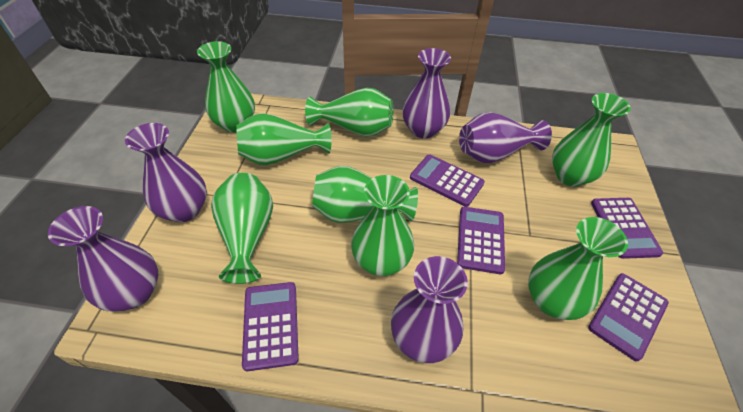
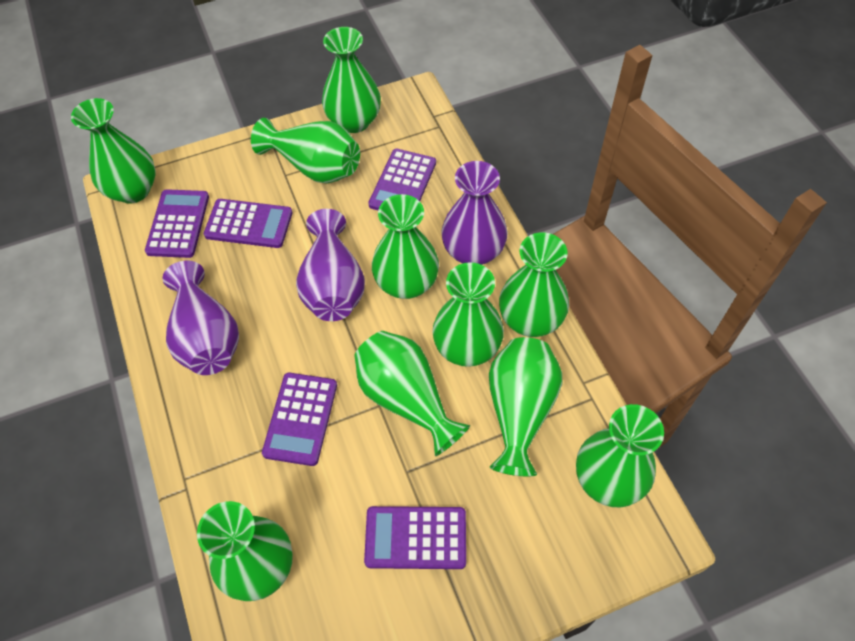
green vase: 8 -> 10
purple vase: 5 -> 3

